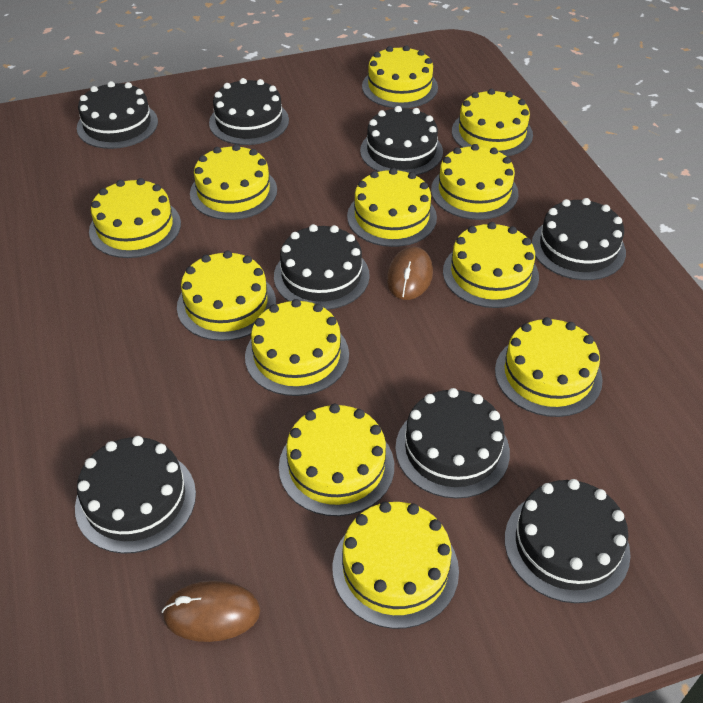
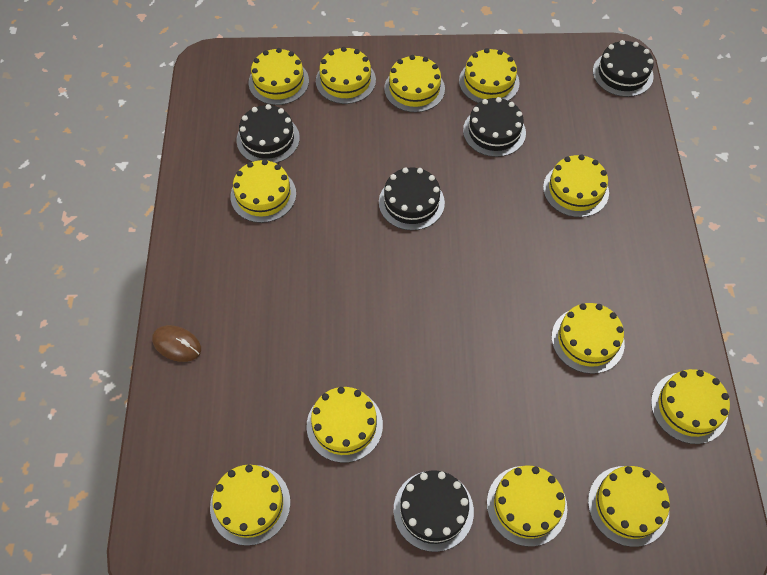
black cake: 8 -> 5
brown mouse: 2 -> 1

